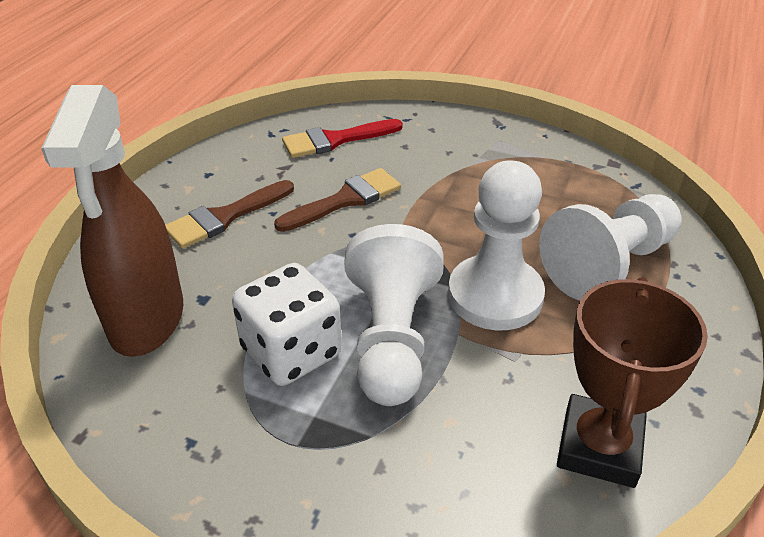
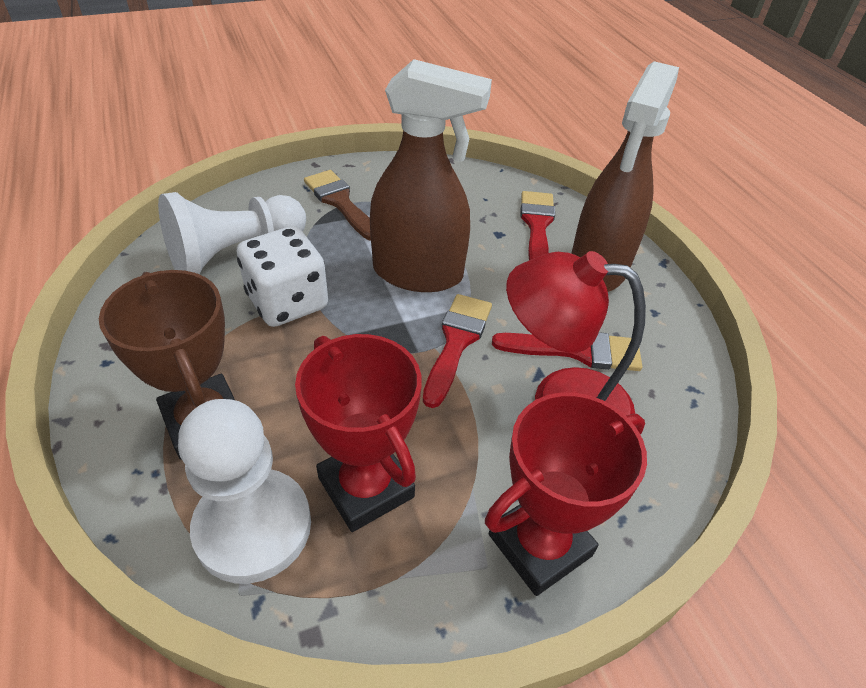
brown brush: 2 -> 1
brown spray bottle: 1 -> 2
red brush: 1 -> 3
red lamp: 0 -> 1
red trophy: 0 -> 2
white pawn: 3 -> 2

